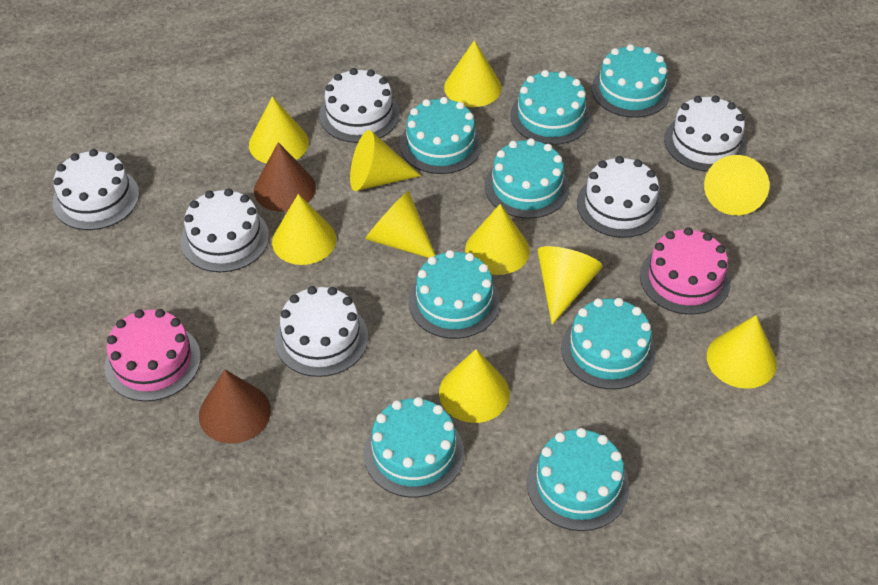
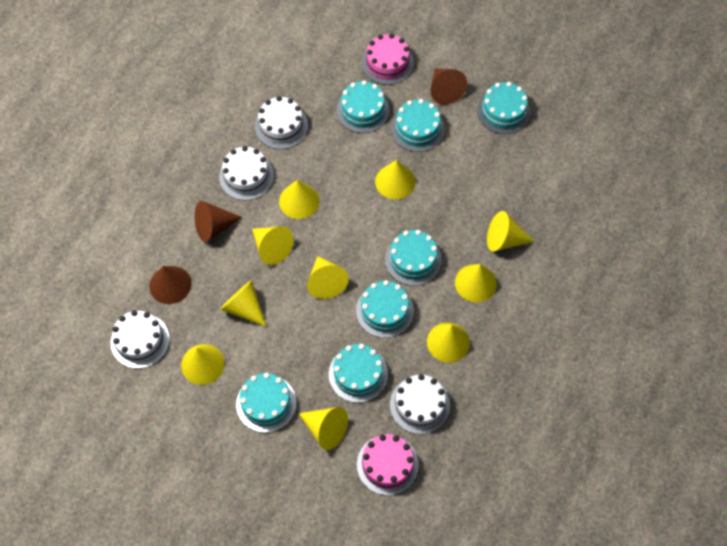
brown cone: 2 -> 3
turquoise cake: 8 -> 7
white cake: 6 -> 4

